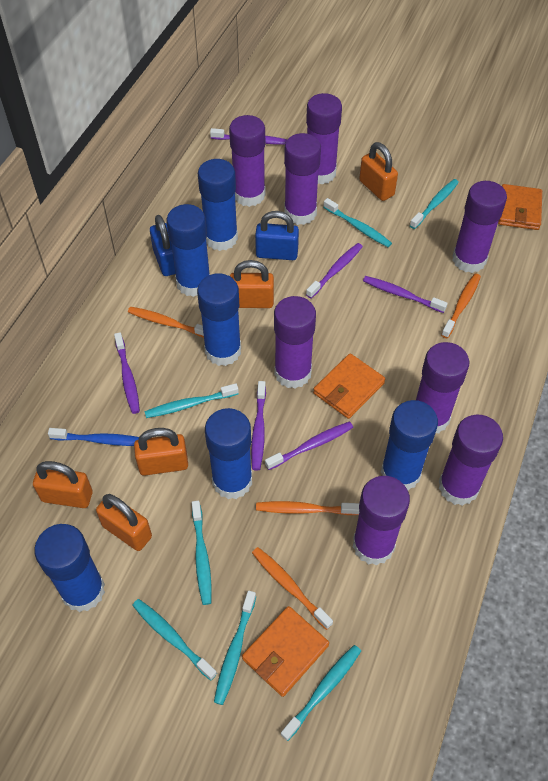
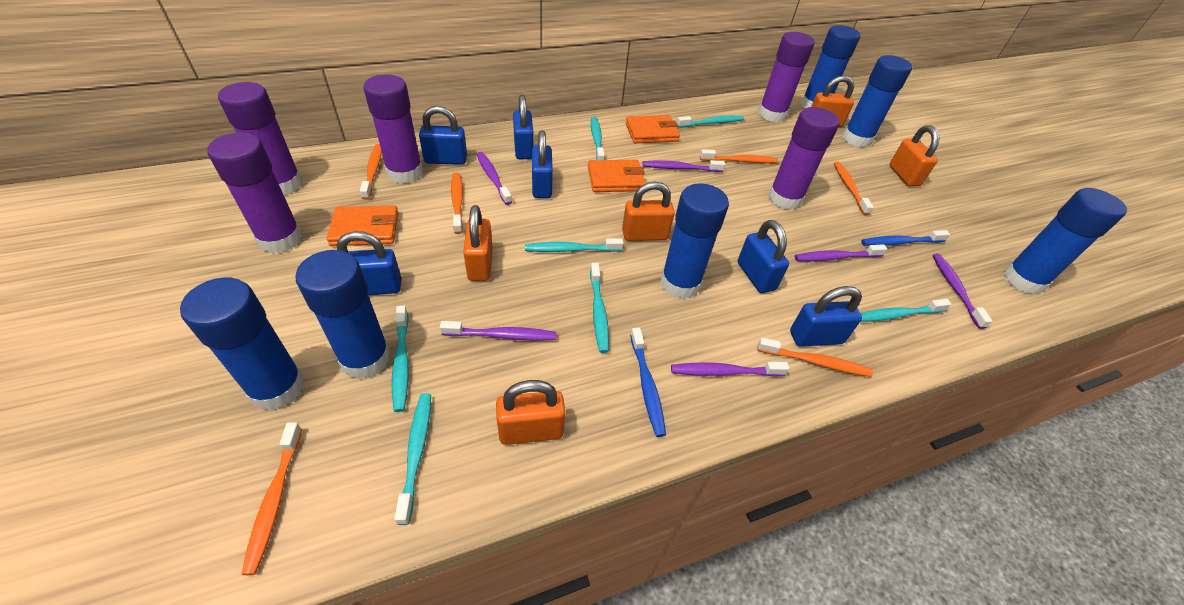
blue padlock: 2 -> 6
blue toothbrush: 1 -> 2
orange toothbrush: 4 -> 6
purple glue stick: 8 -> 5

